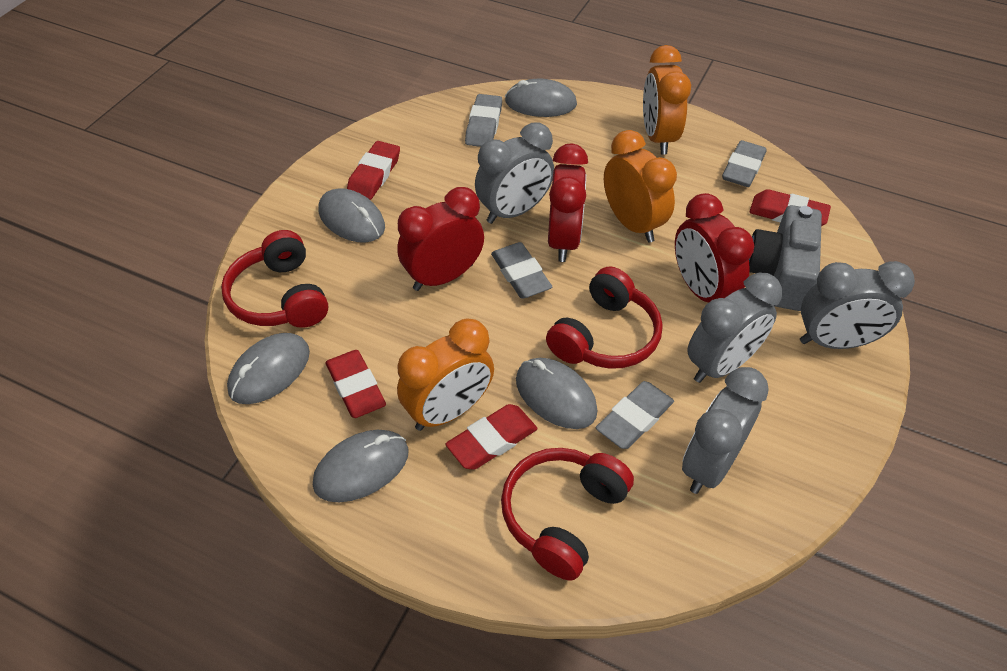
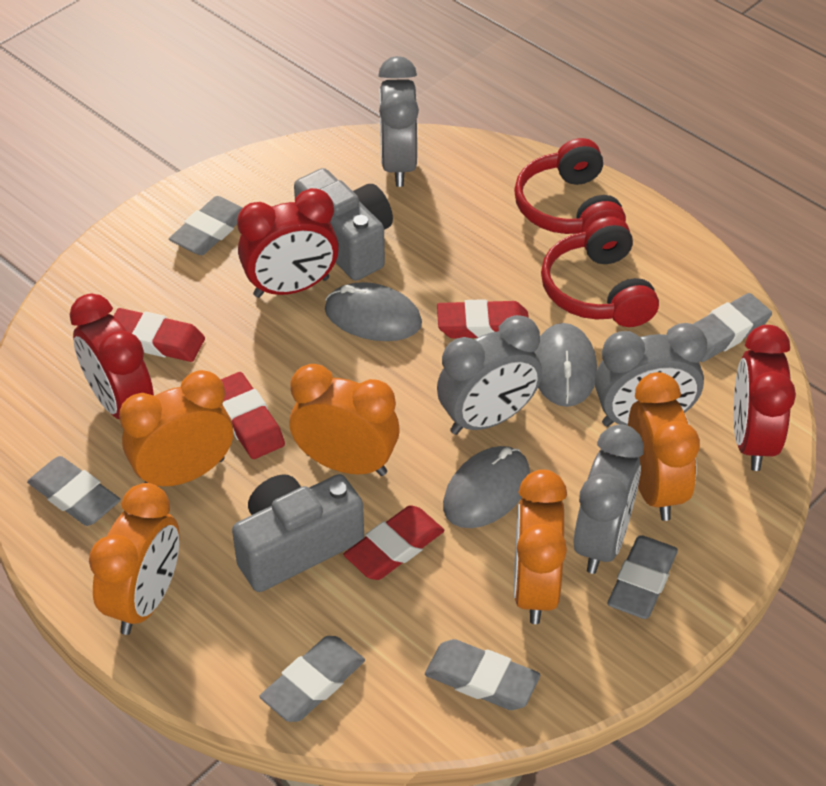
grey camera: 1 -> 2
grey eraser: 4 -> 6
grey mouse: 5 -> 3
orange clock: 3 -> 5
red headphones: 3 -> 2

